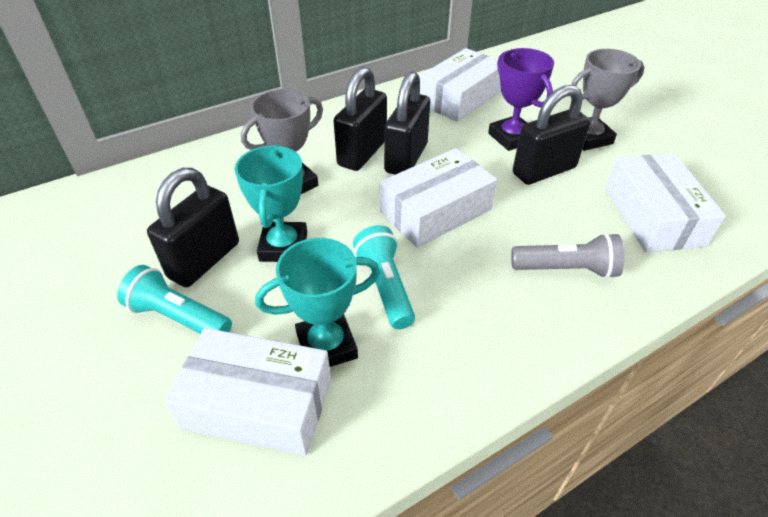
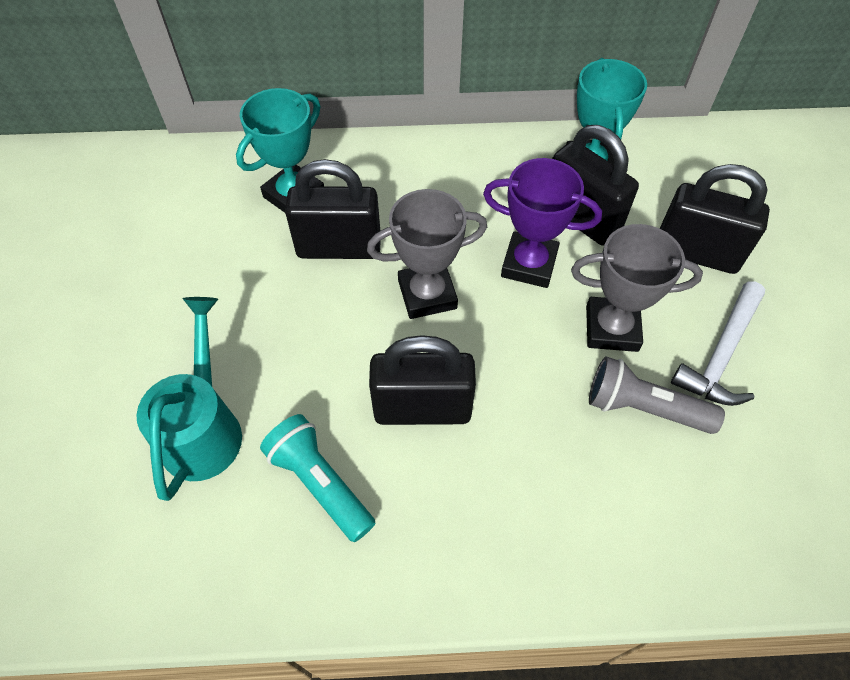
turquoise flashlight: 2 -> 1
turquoise watering can: 0 -> 1
white box: 4 -> 0
white hammer: 0 -> 1

